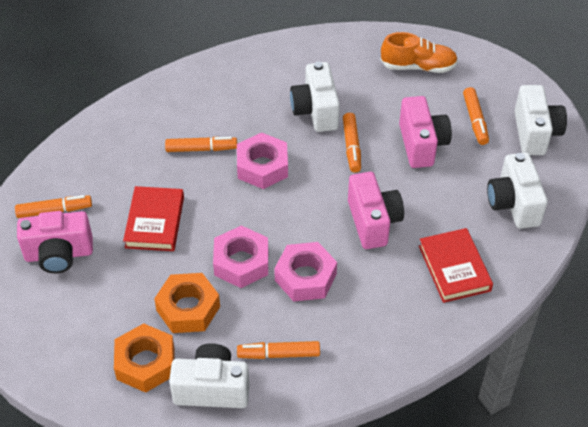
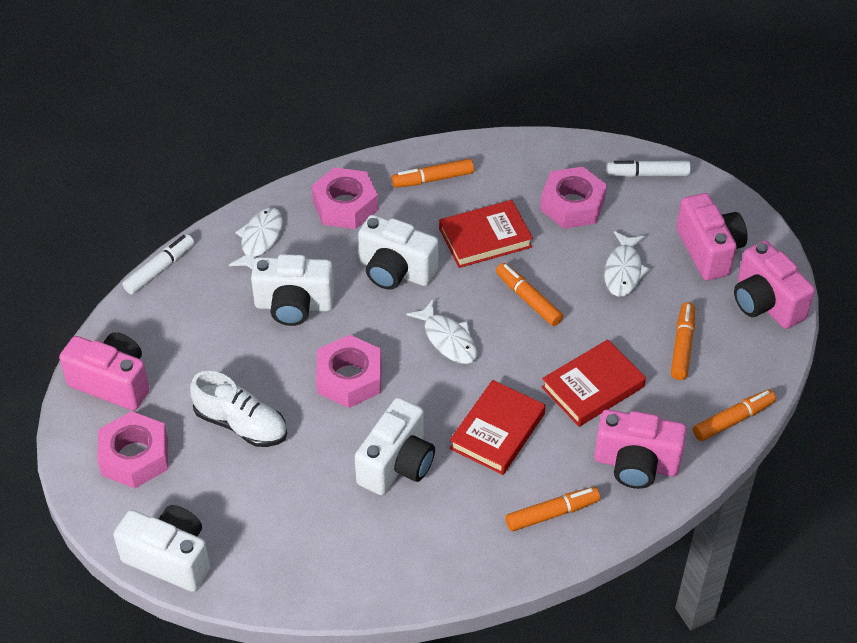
orange nut: 2 -> 0
orange shoe: 1 -> 0
pink camera: 3 -> 4
pink nut: 3 -> 4
red book: 2 -> 3
white fish: 0 -> 3
white marker: 0 -> 2
white shoe: 0 -> 1

